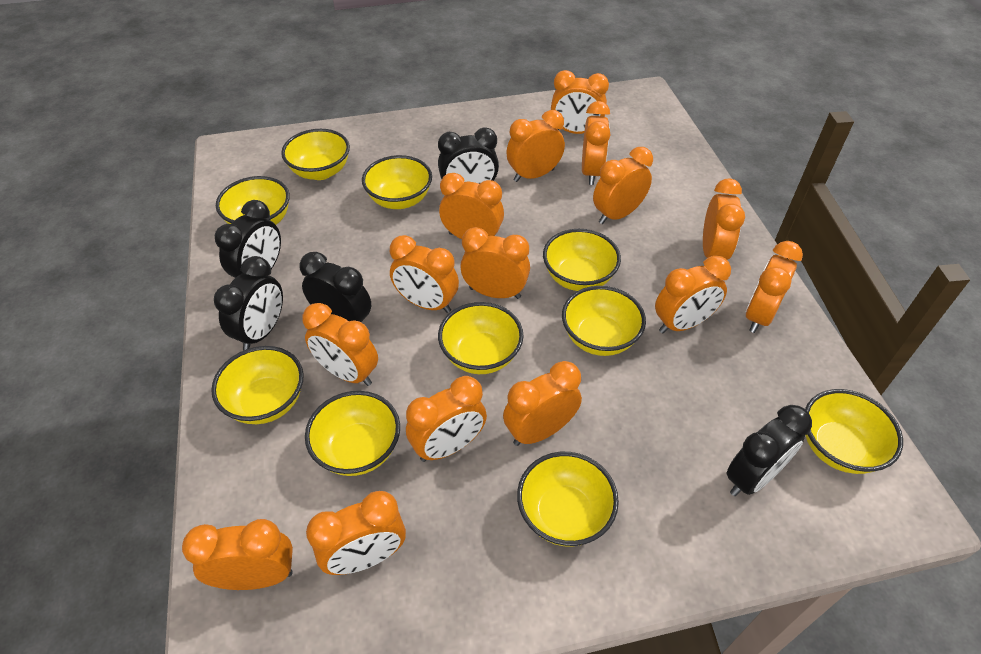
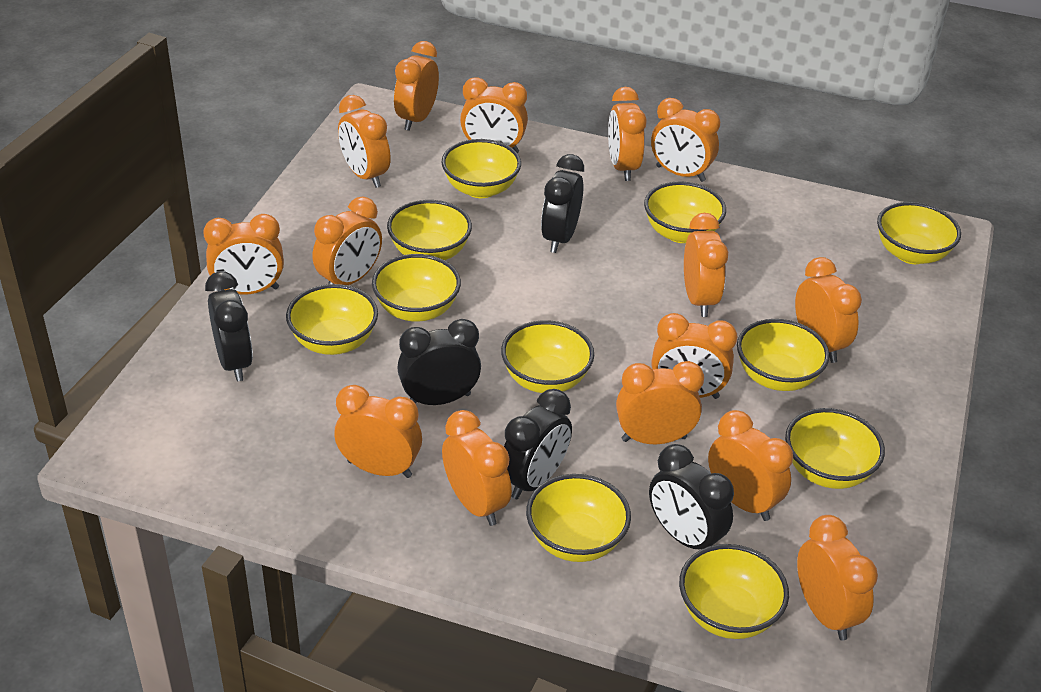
yellow bowl: 10 -> 11

